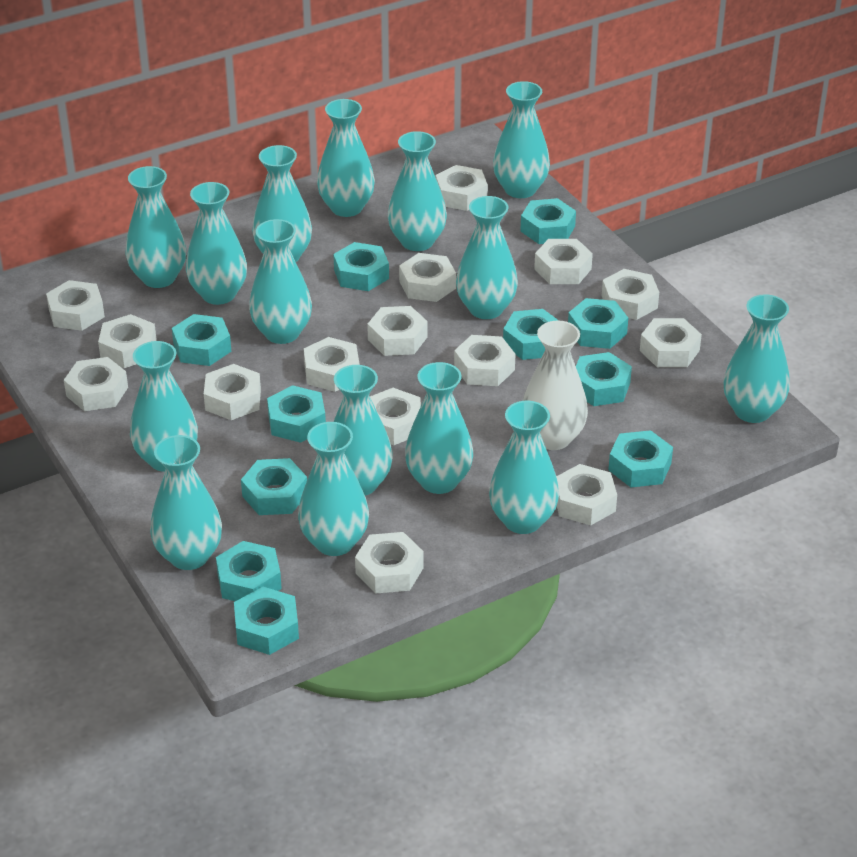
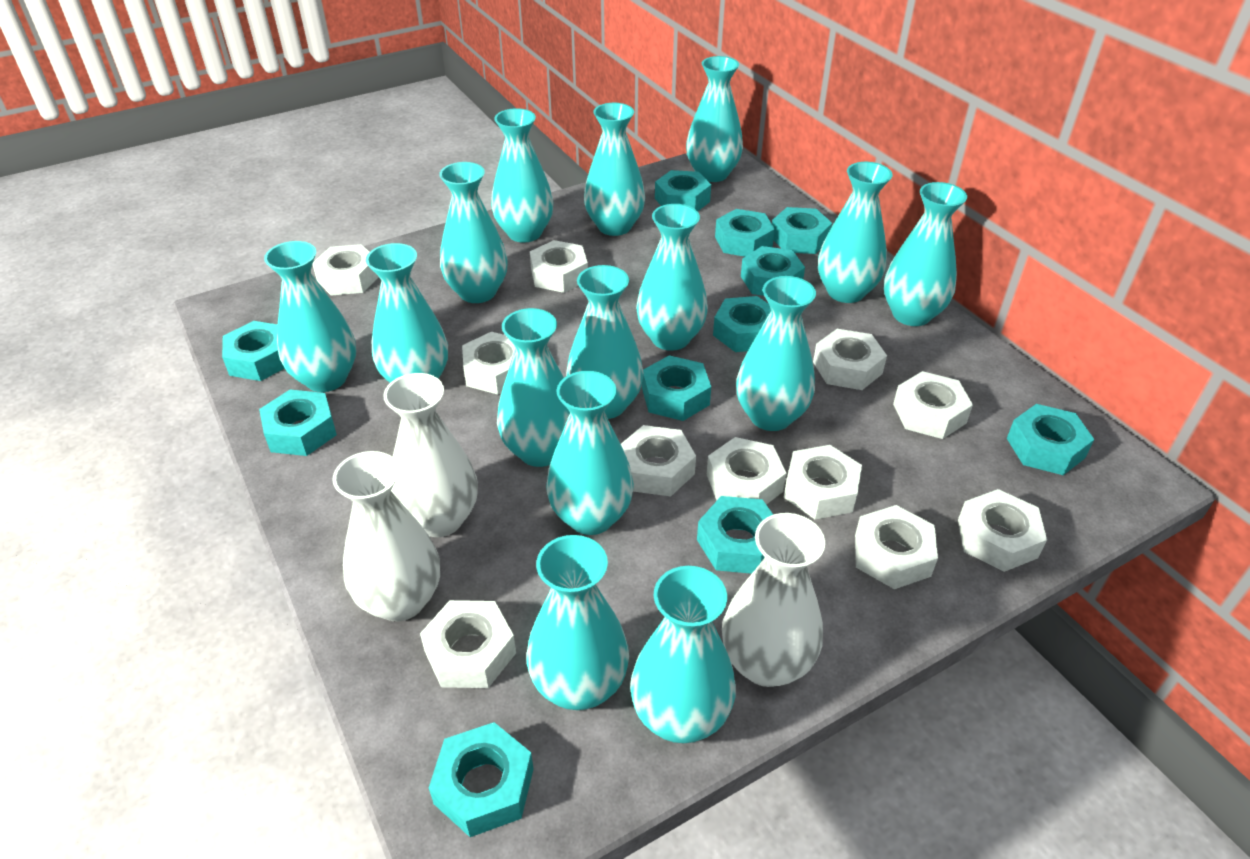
white nut: 15 -> 11
white vase: 1 -> 3

